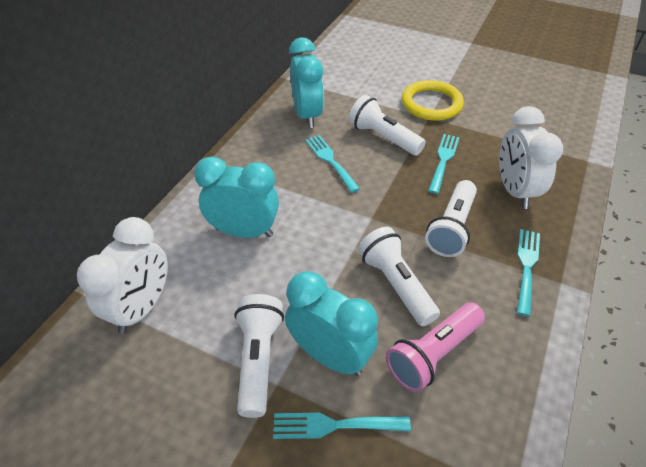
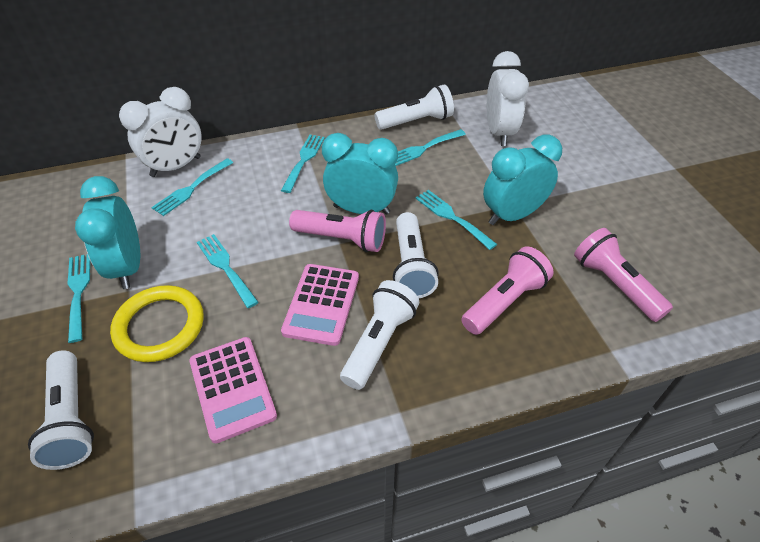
pink calculator: 0 -> 2
pink flashlight: 1 -> 3
turquoise fork: 4 -> 6

